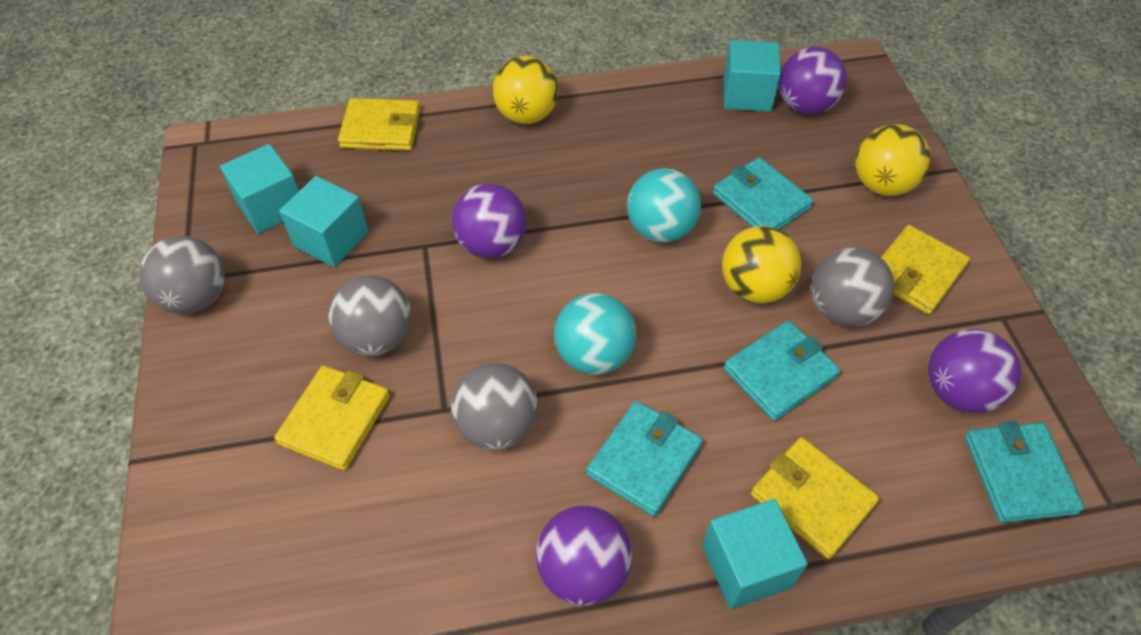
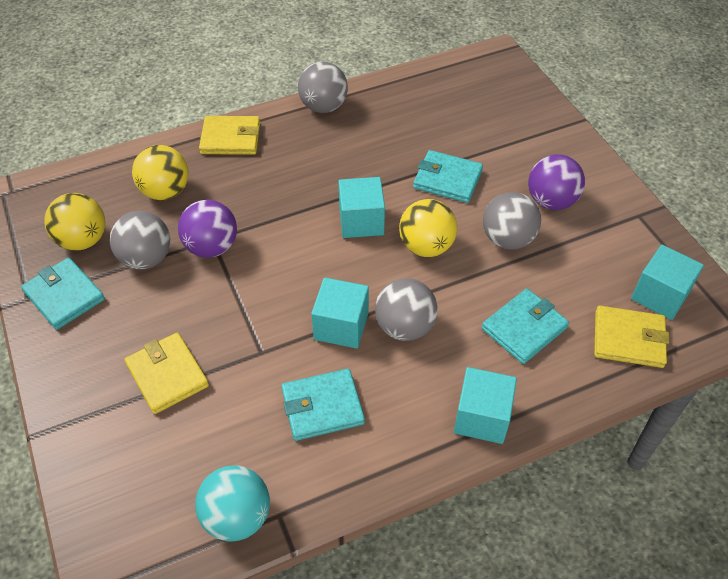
purple ball: 4 -> 2
turquoise ball: 2 -> 1
yellow wallet: 4 -> 3

